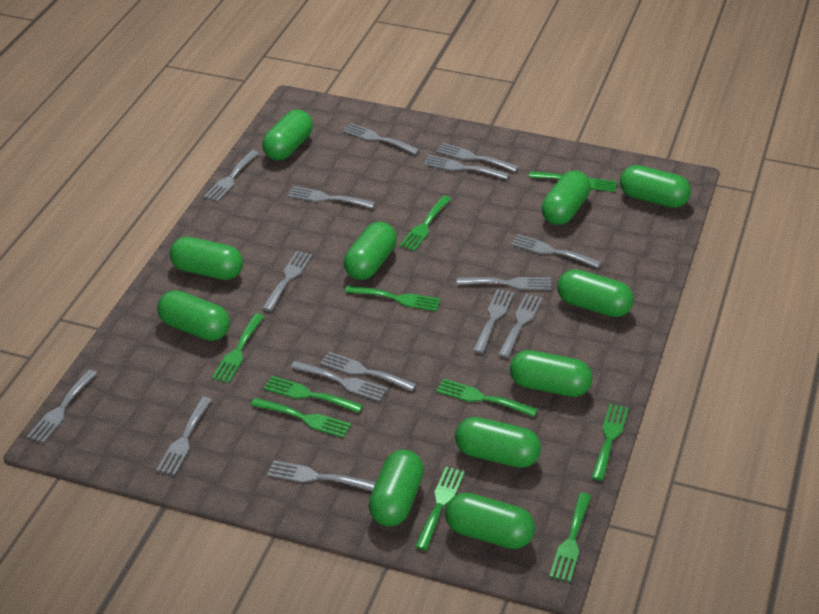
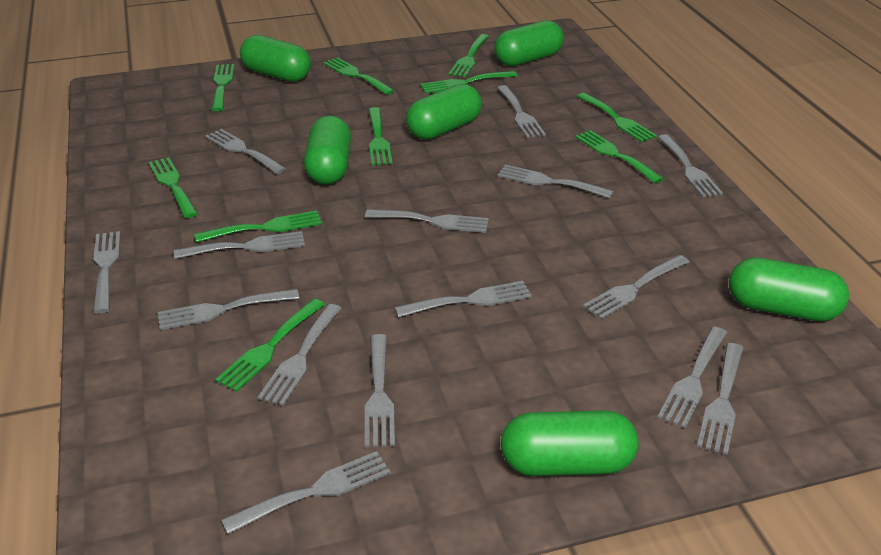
green capsule: 11 -> 6

